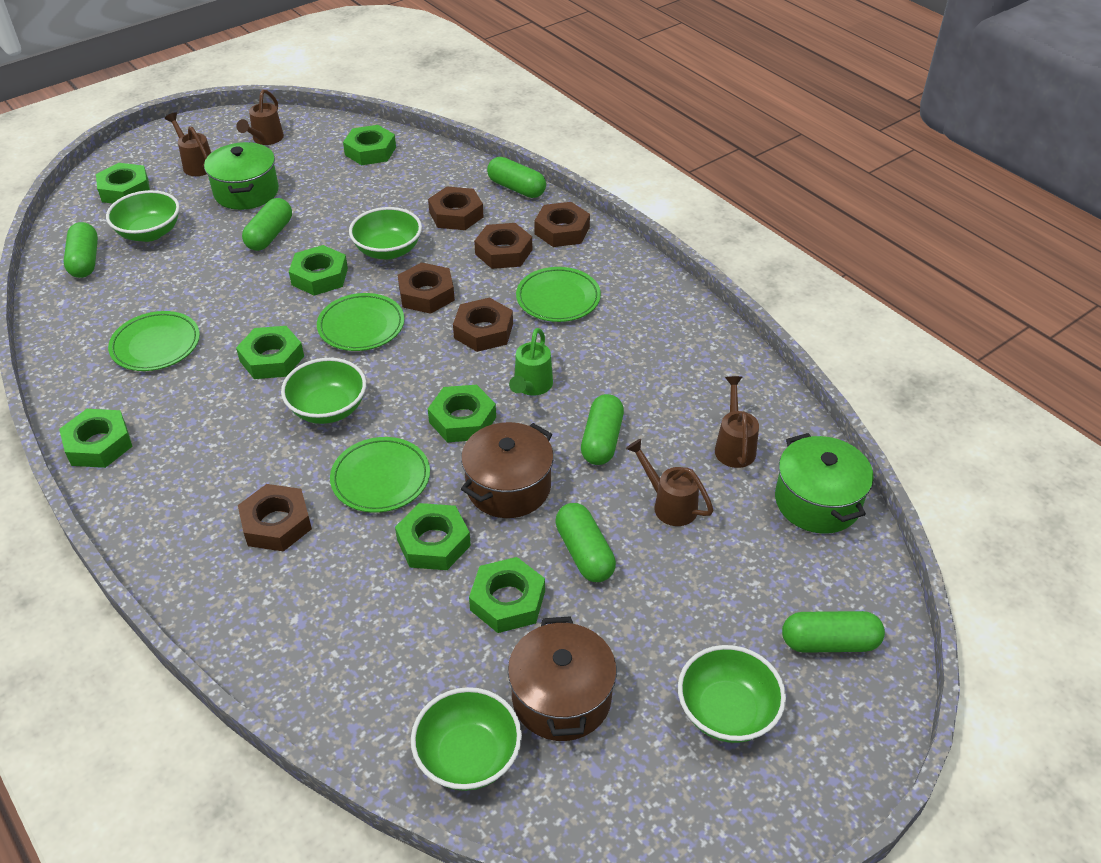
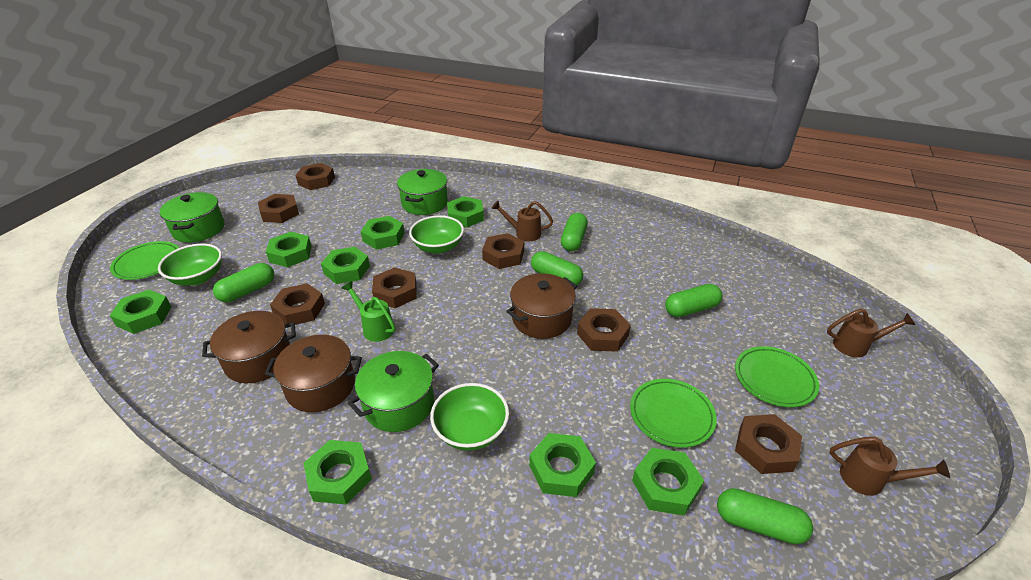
brown nut: 6 -> 7
brown pot: 2 -> 3
brown watering can: 4 -> 3
green bowl: 5 -> 3
green capsule: 6 -> 5
green plate: 4 -> 3
green pot: 2 -> 3

